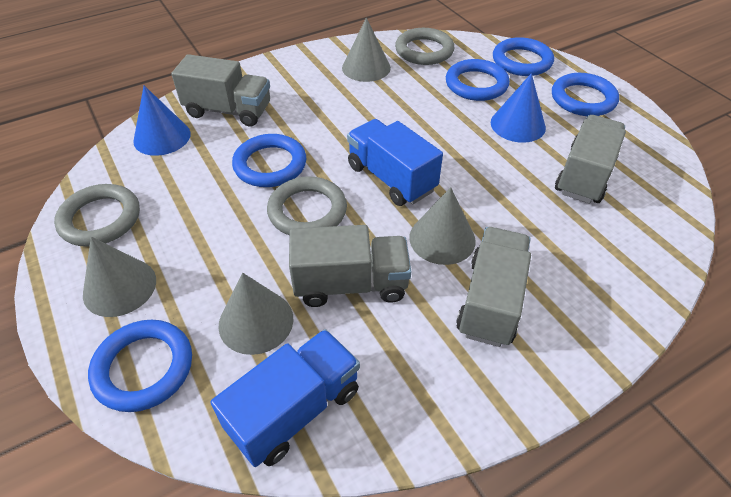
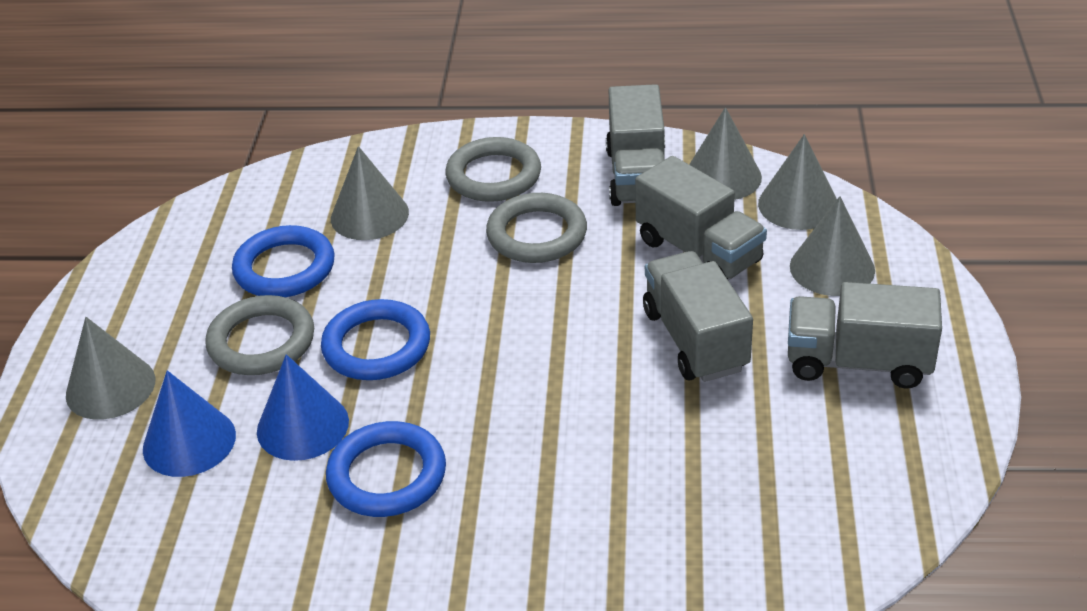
blue ring: 5 -> 3
blue truck: 2 -> 0
grey cone: 4 -> 5

